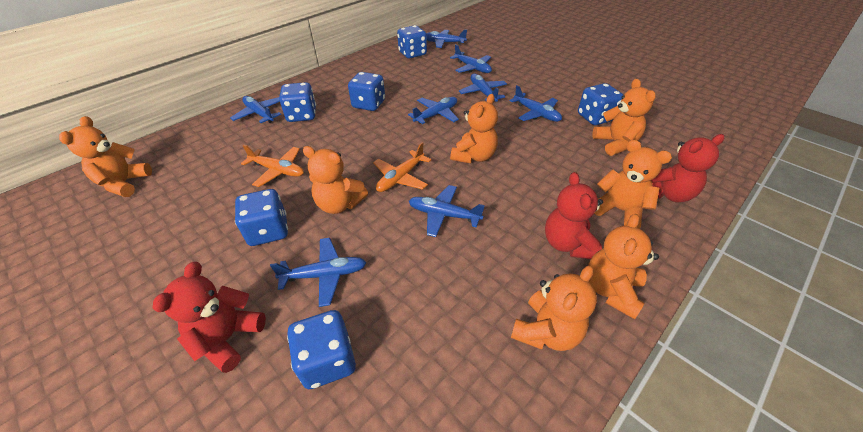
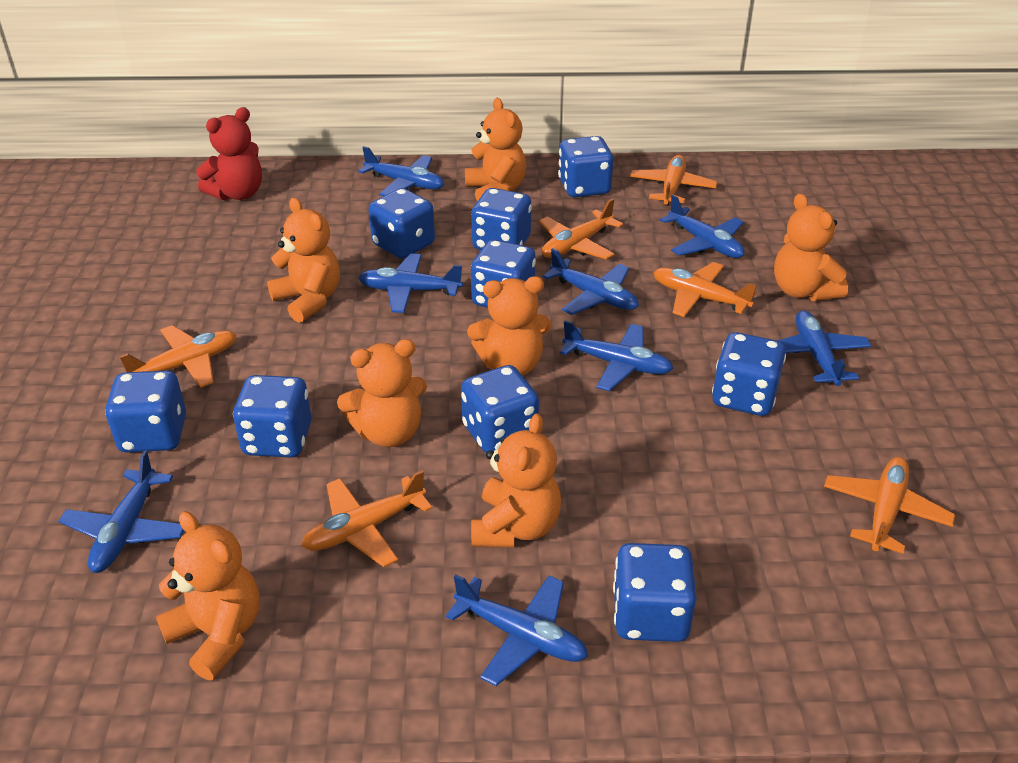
blue dice: 6 -> 9
orange plane: 2 -> 6
red teddy bear: 3 -> 1

